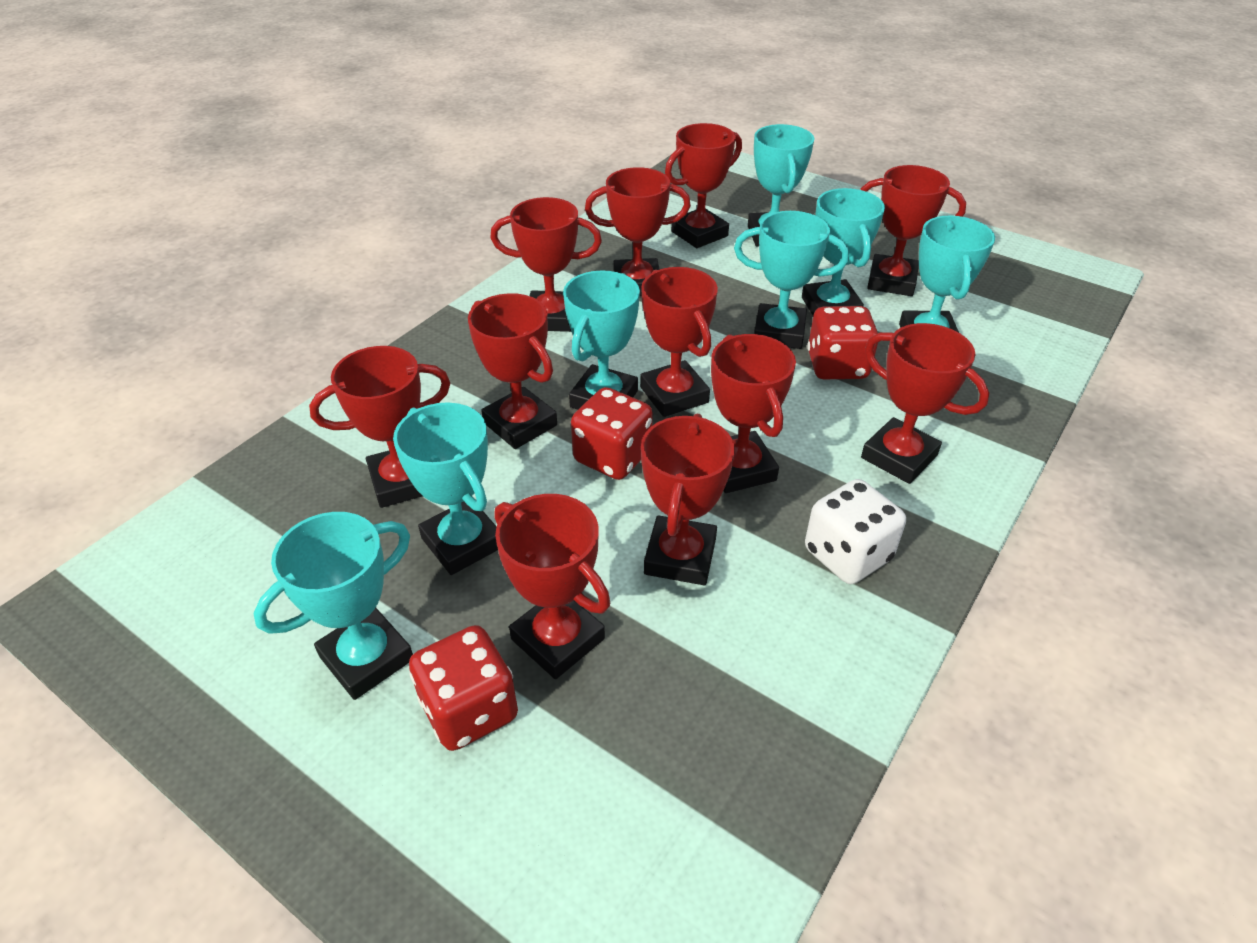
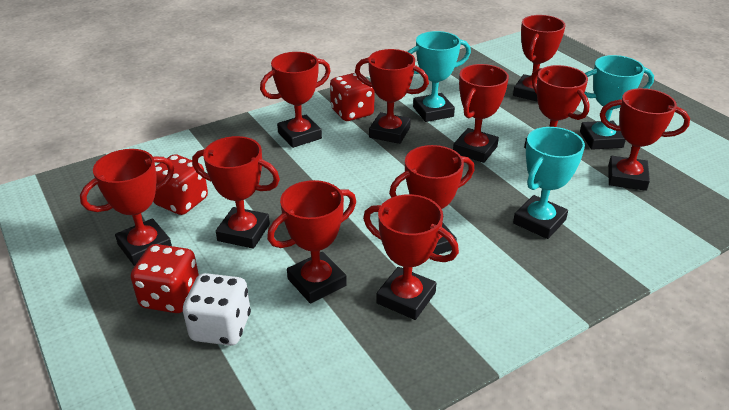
turquoise trophy: 7 -> 3

